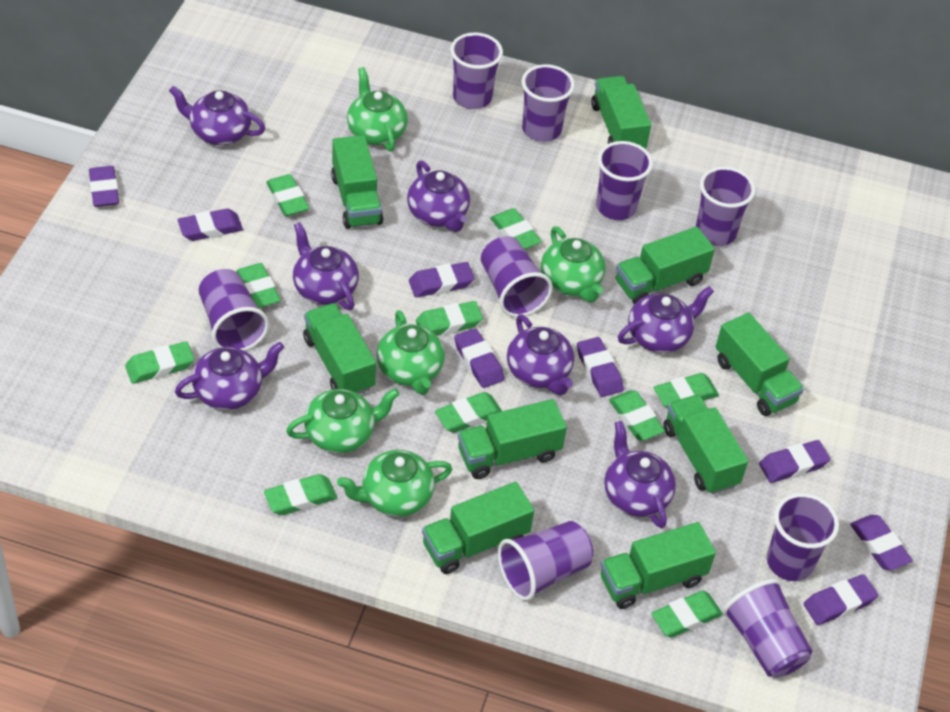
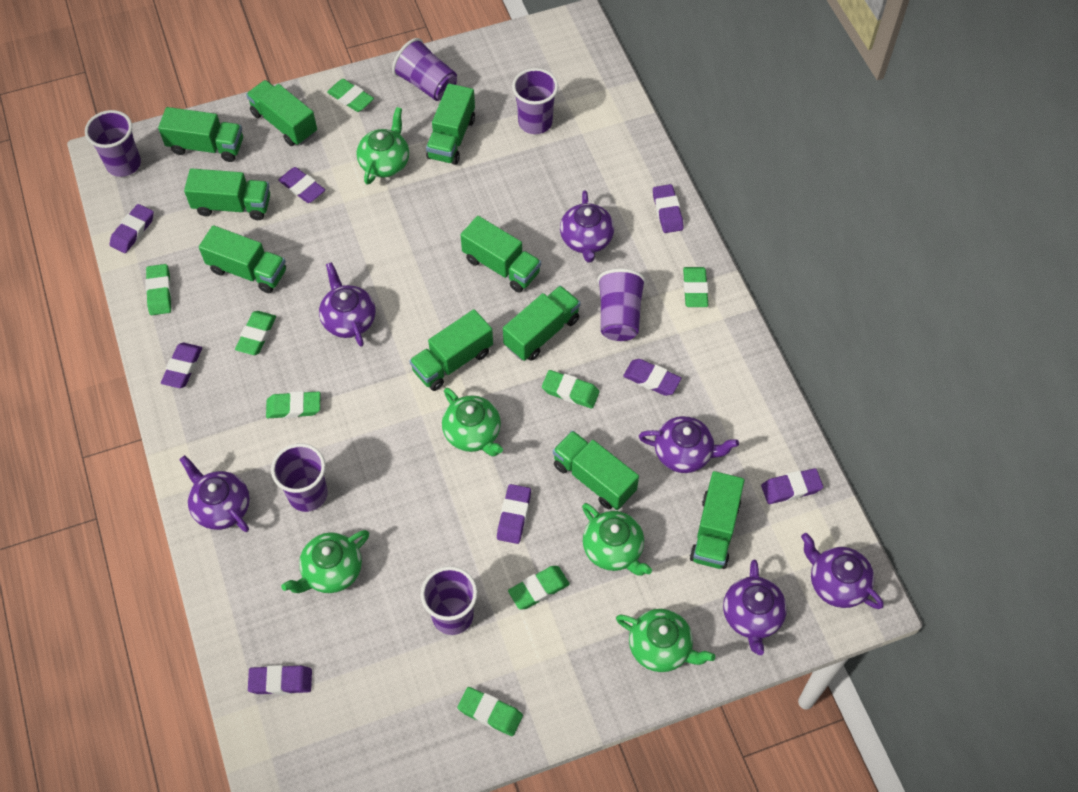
green eraser: 10 -> 8
green truck: 9 -> 10
purple cup: 9 -> 6
purple teapot: 7 -> 6

